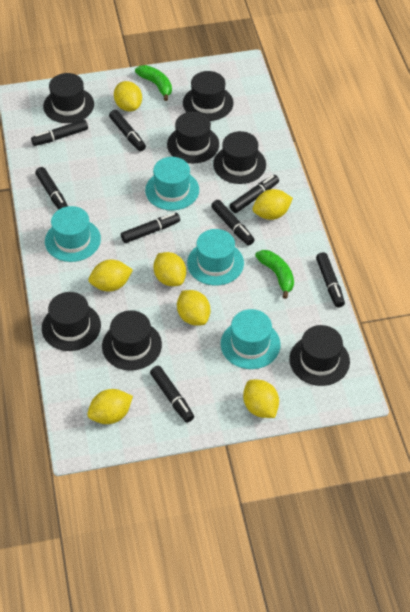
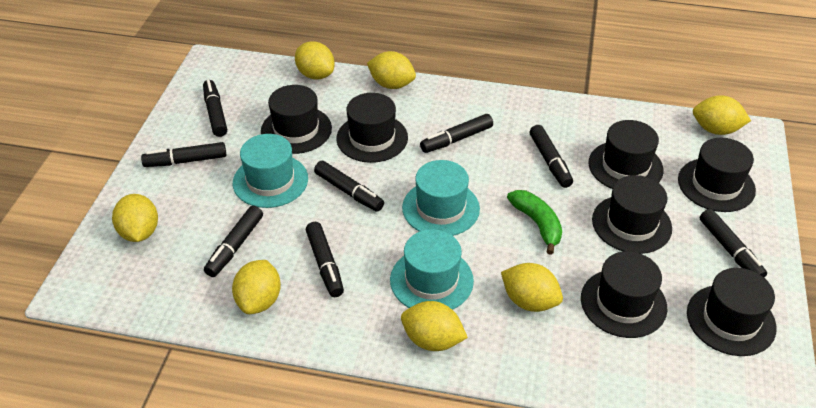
green banana: 2 -> 1
turquoise hat: 4 -> 3

